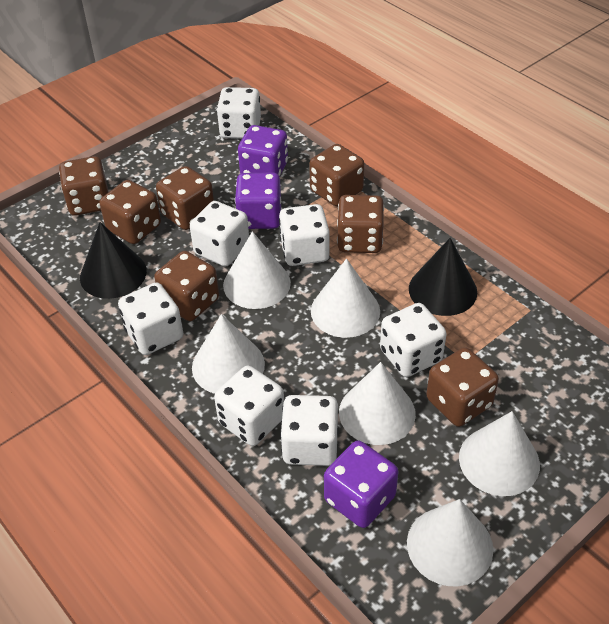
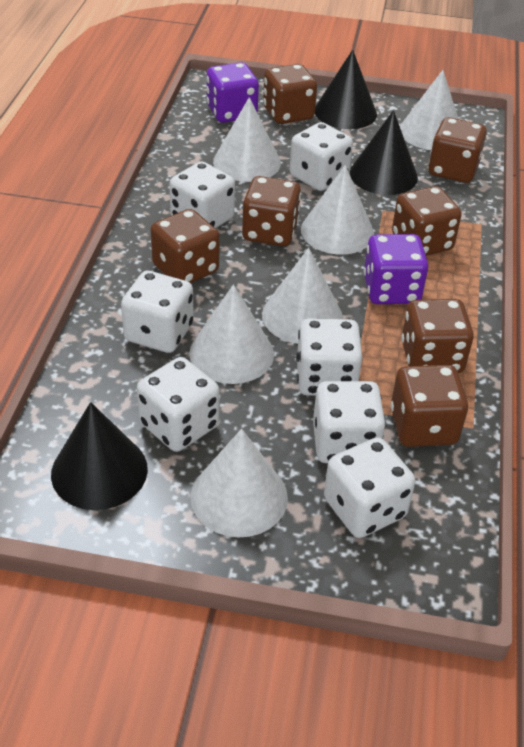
black cone: 2 -> 3
purple dice: 3 -> 2

